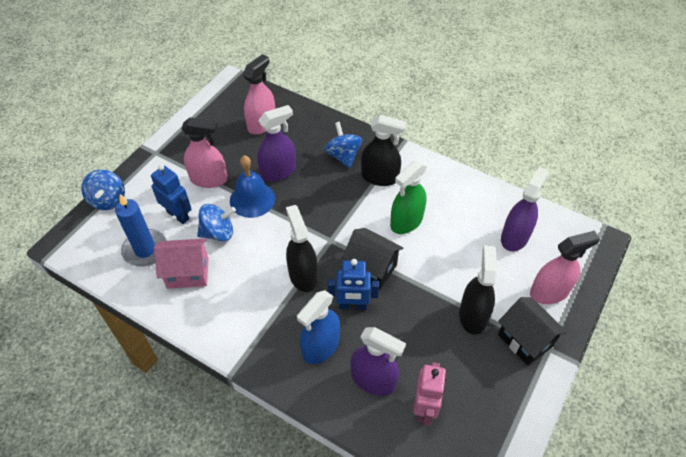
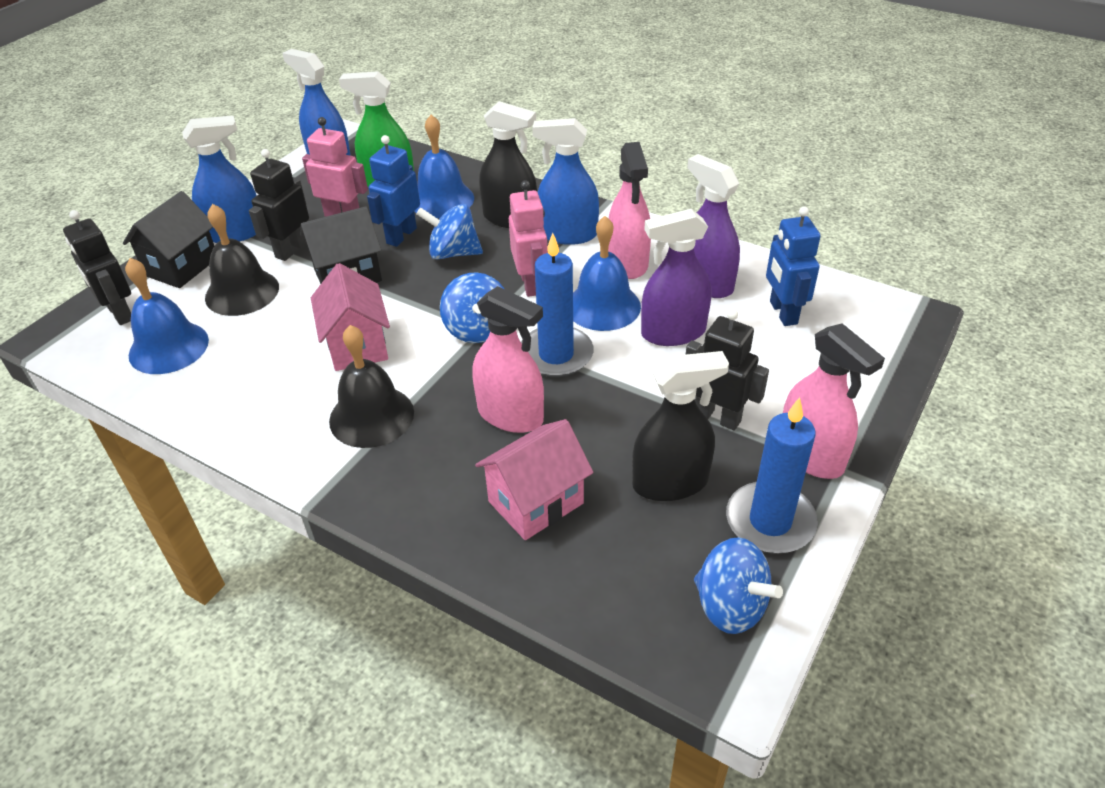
black bell: 0 -> 2
black robot: 0 -> 3
black spray bottle: 3 -> 2
blue bell: 1 -> 3
blue candle: 1 -> 2
blue spray bottle: 1 -> 3
pink house: 1 -> 2
pink robot: 1 -> 2
purple spray bottle: 3 -> 2

